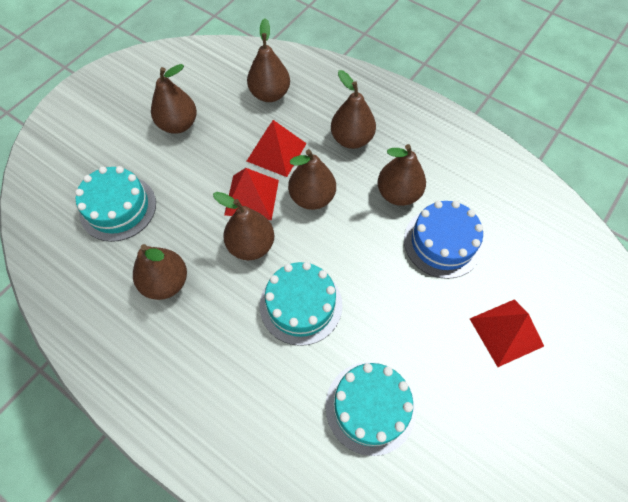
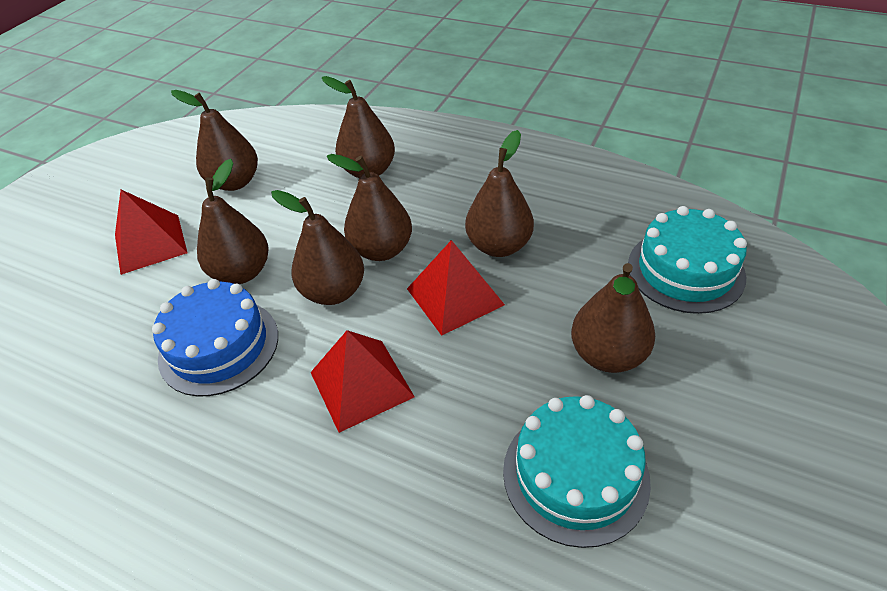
turquoise cake: 3 -> 2

